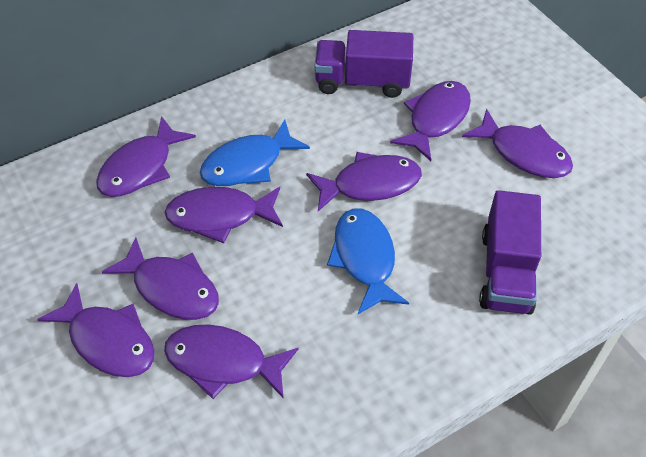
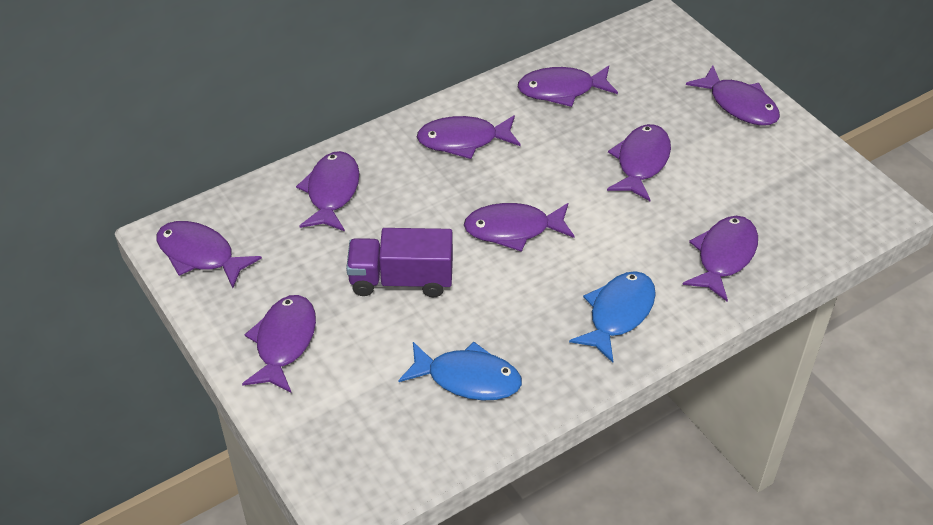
purple fish: 8 -> 9
purple truck: 2 -> 1

